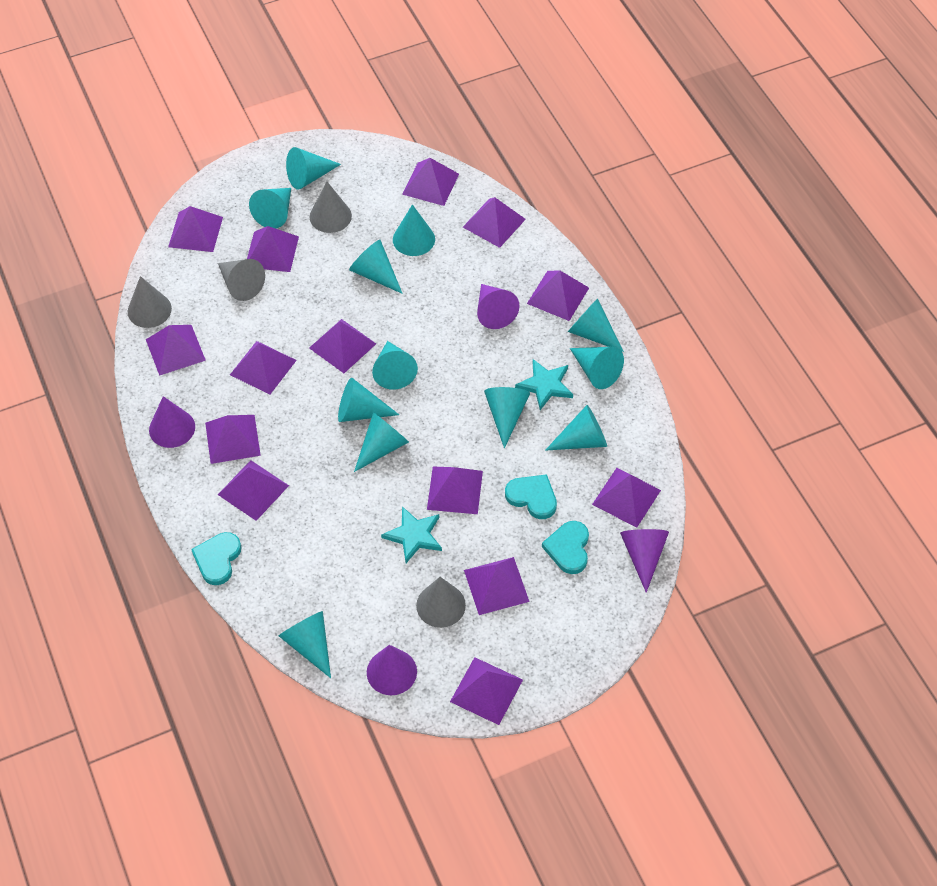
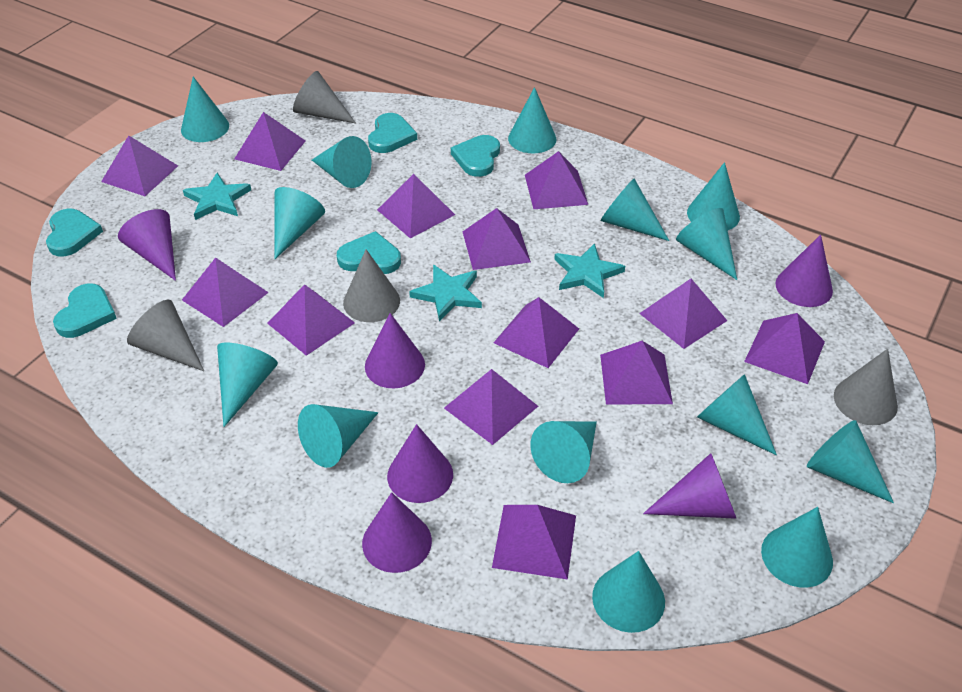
purple cone: 4 -> 6
purple pyramid: 14 -> 13
turquoise cone: 12 -> 14
turquoise heart: 3 -> 5
turquoise star: 2 -> 3

